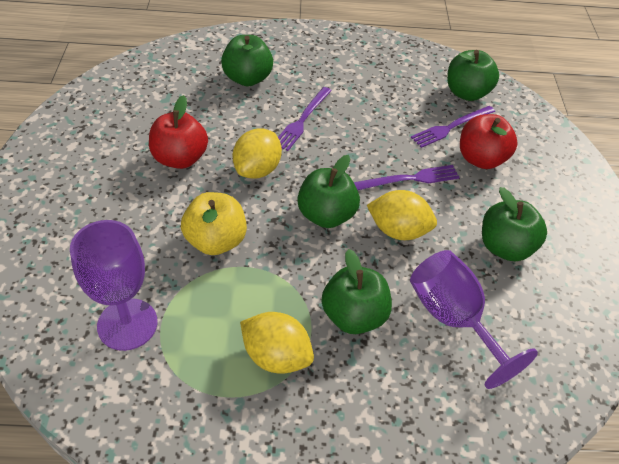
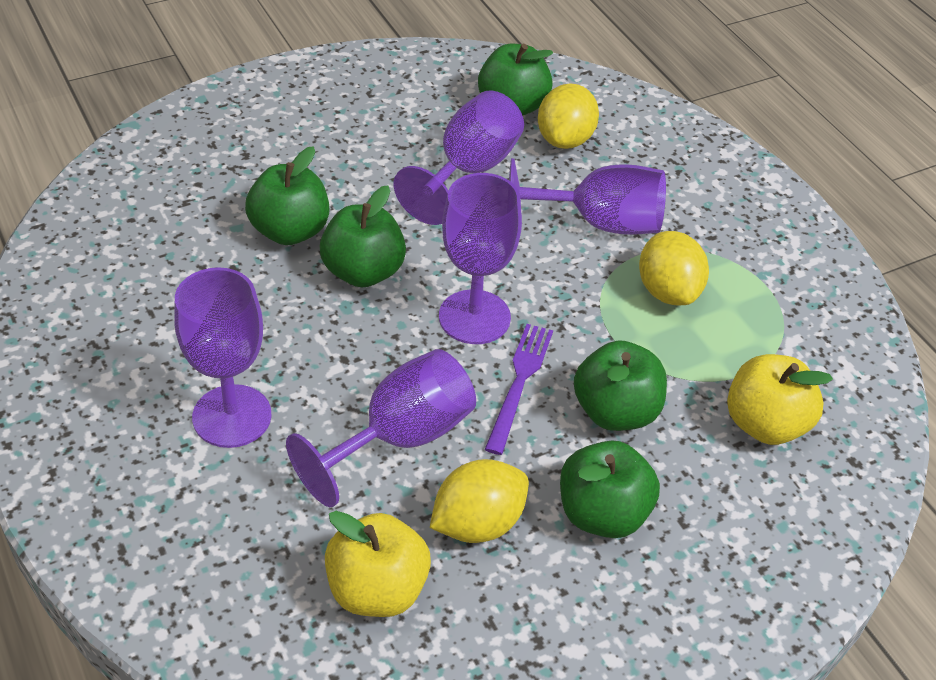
purple fork: 3 -> 1
purple goblet: 2 -> 5
red apple: 2 -> 0
yellow apple: 1 -> 2

